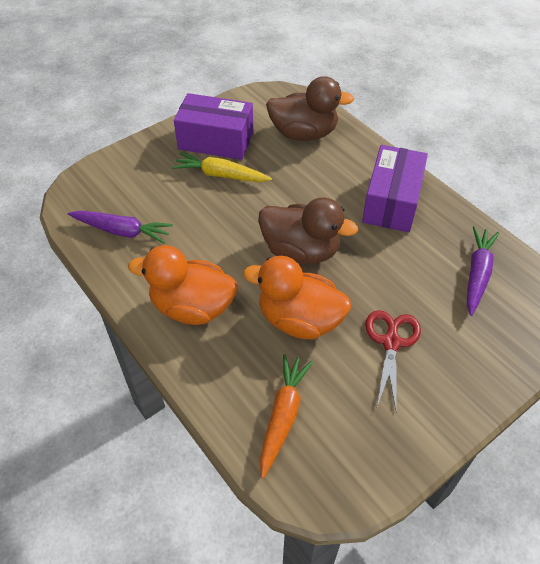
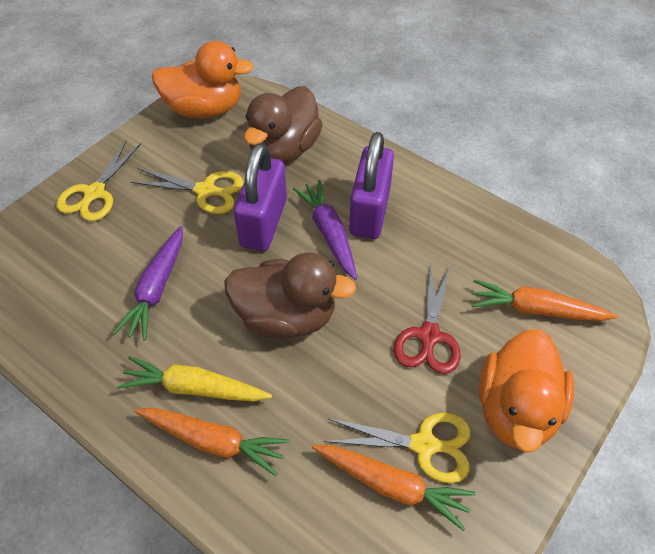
orange carrot: 1 -> 3
purple box: 2 -> 0
purple padlock: 0 -> 2
yellow scissors: 0 -> 3

